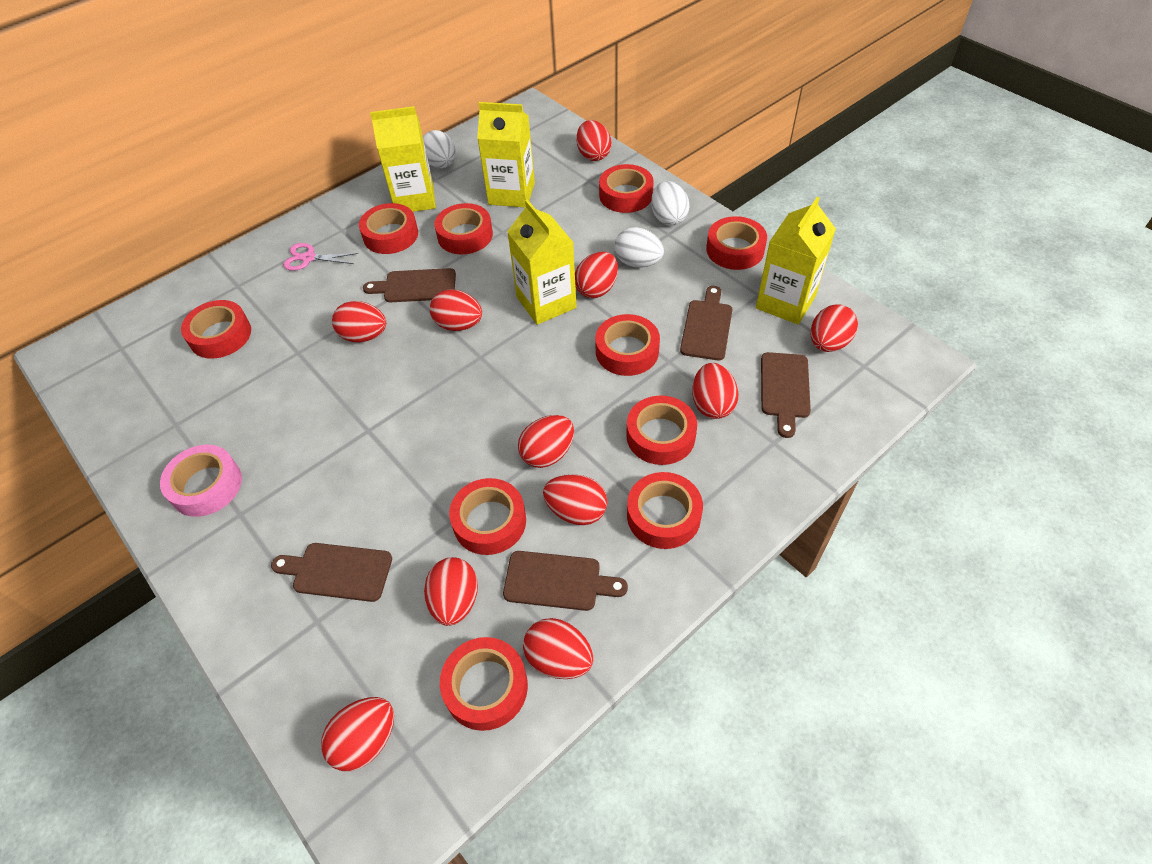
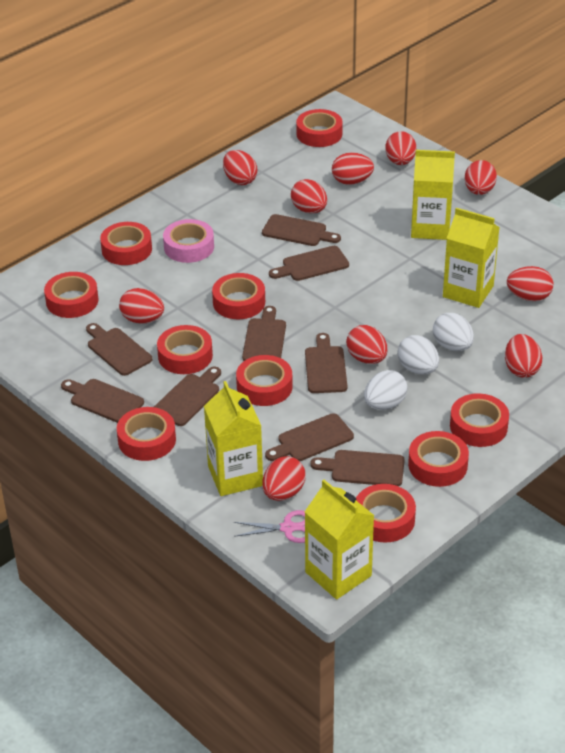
brown cutting board: 5 -> 9
red egg: 11 -> 10

